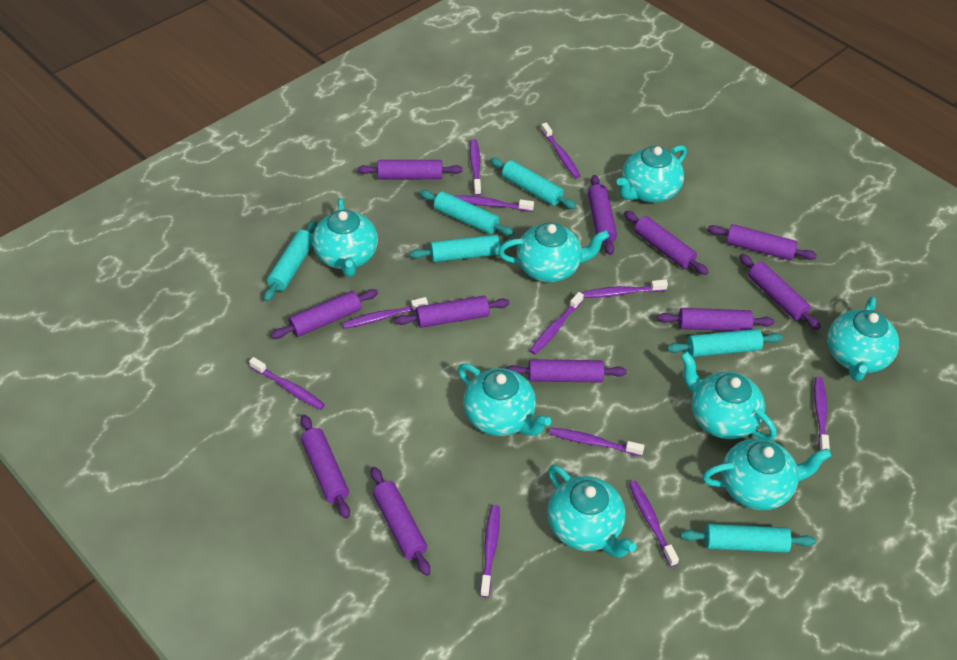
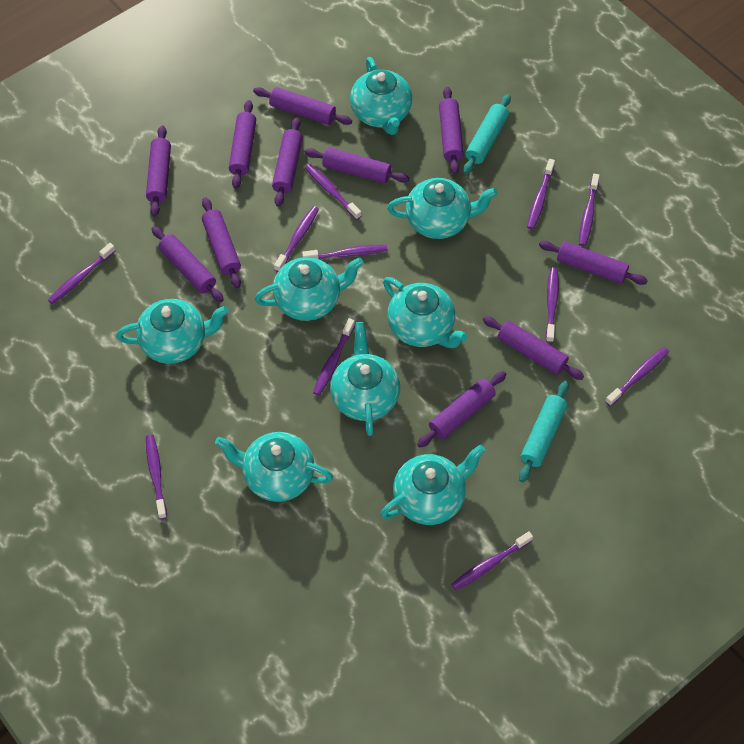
turquoise rolling pin: 6 -> 2

